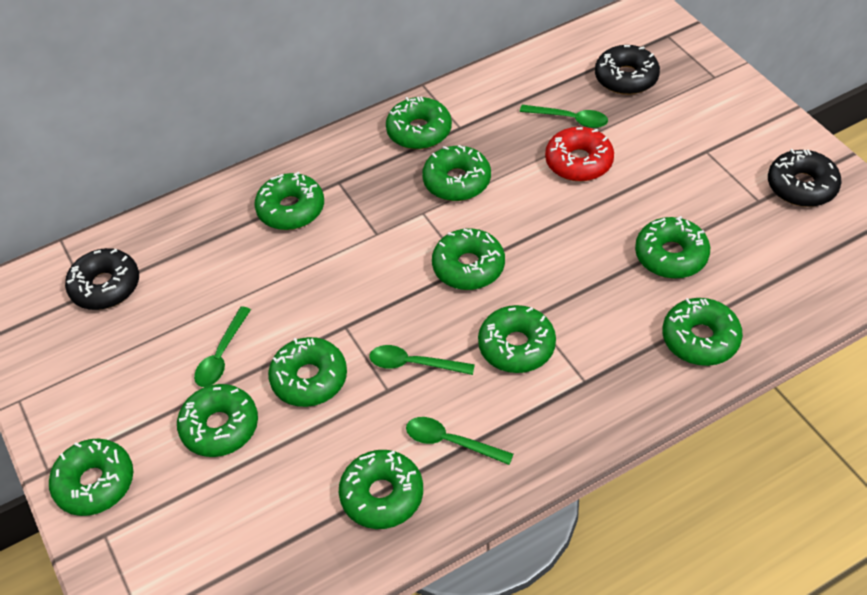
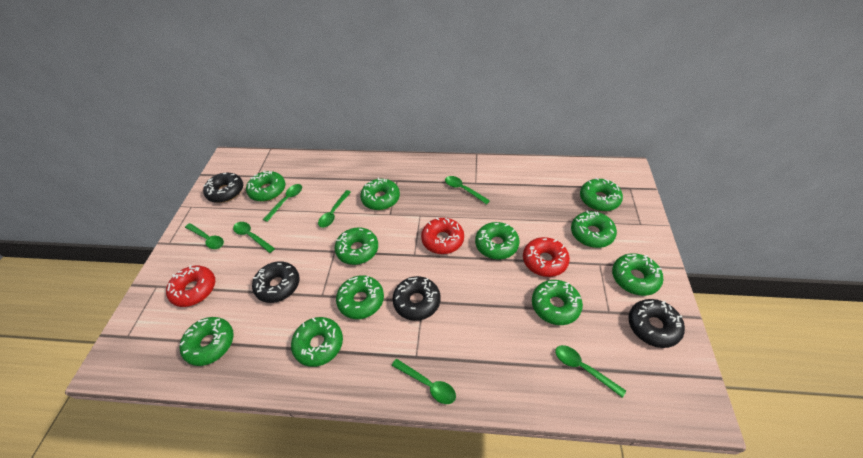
black donut: 3 -> 4
green spoon: 4 -> 7
red donut: 1 -> 3

